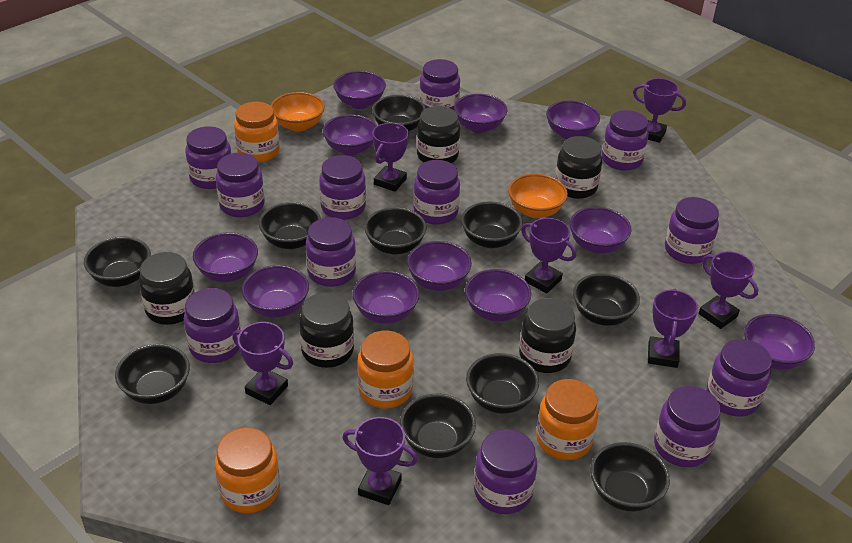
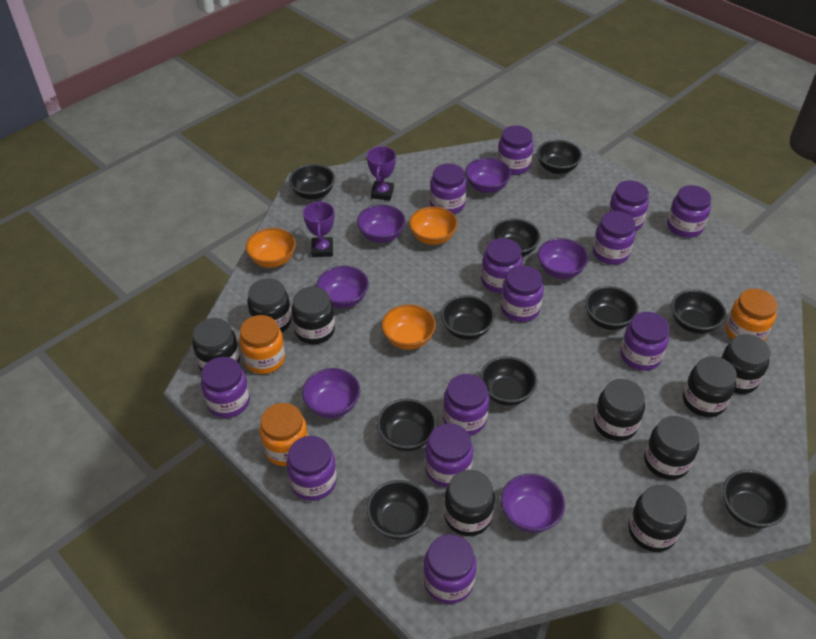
black jar: 5 -> 9
orange bowl: 2 -> 3
orange jar: 4 -> 3
purple bowl: 11 -> 6
purple jar: 12 -> 13
purple trophy: 7 -> 2

